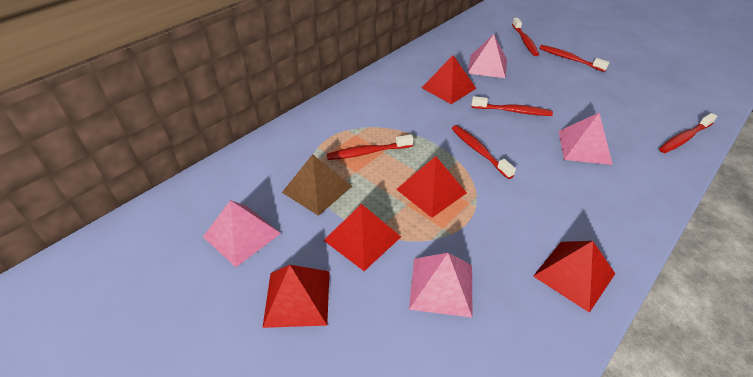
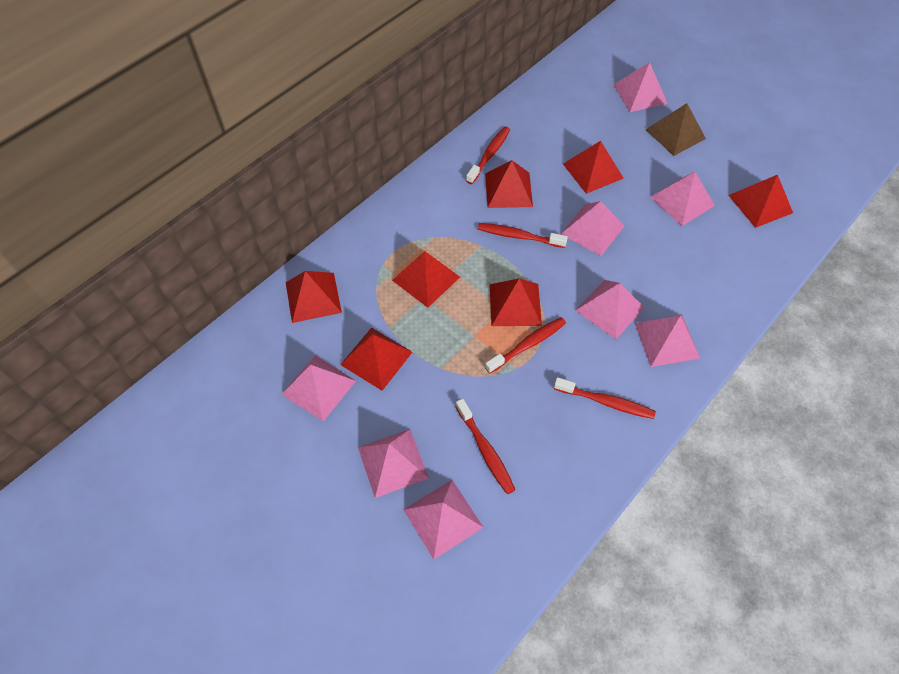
pink pyramid: 4 -> 8
red pyramid: 5 -> 7
red toothbrush: 6 -> 5

